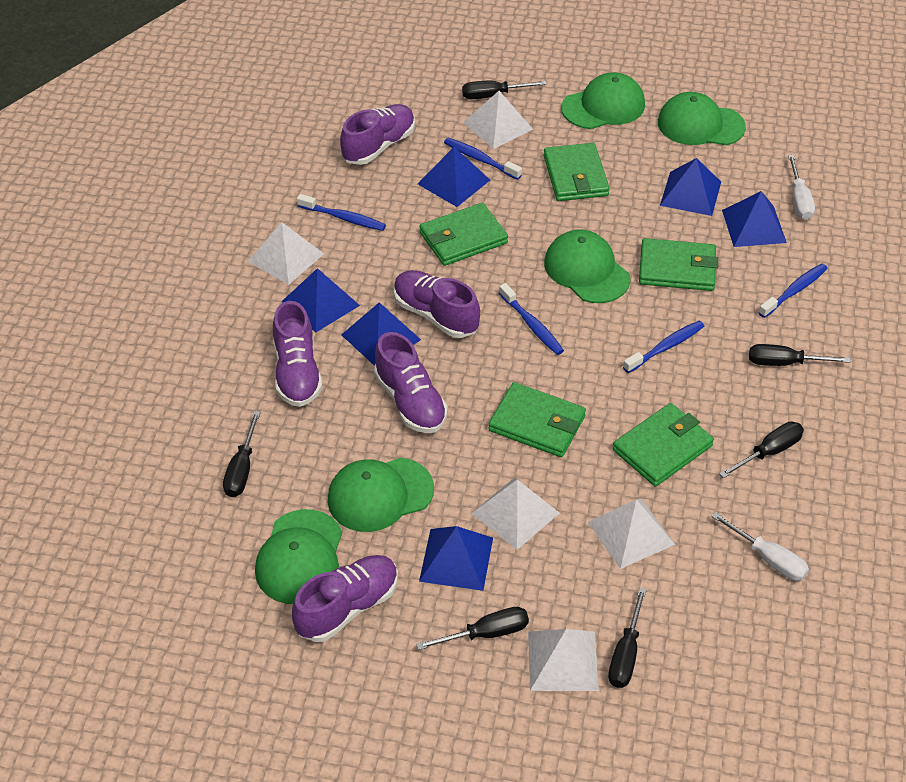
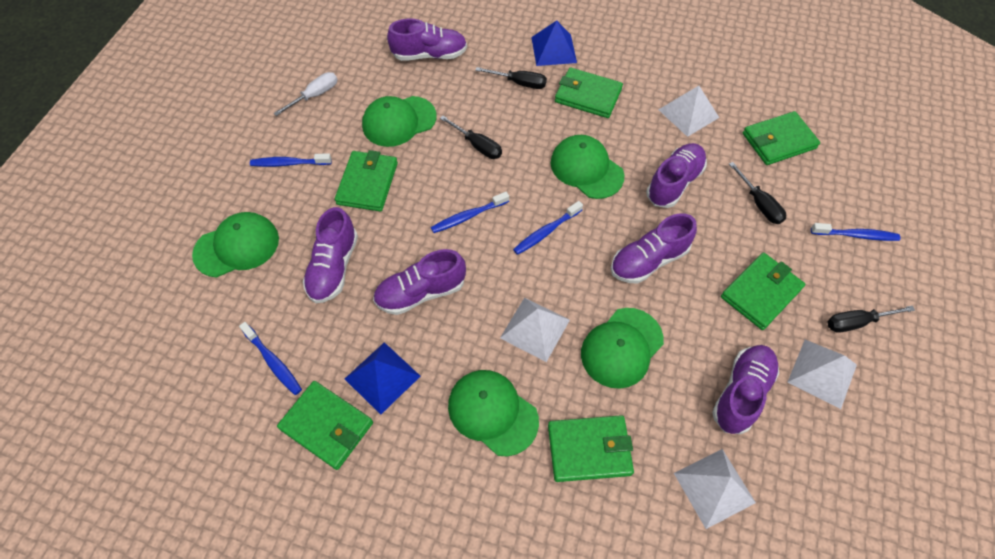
black screwdriver: 6 -> 4
blue pyramid: 6 -> 2
green wallet: 5 -> 6
purple shoe: 5 -> 6
white pyramid: 5 -> 4
white screwdriver: 2 -> 1

